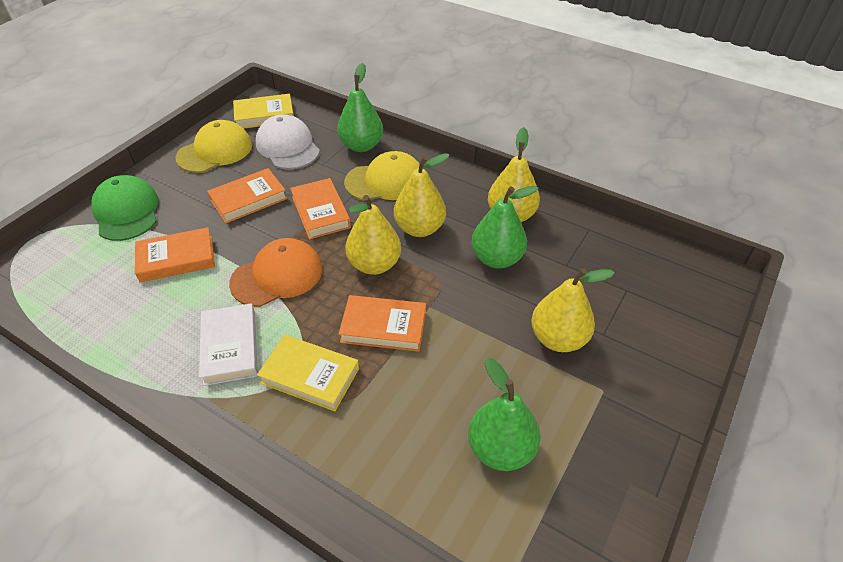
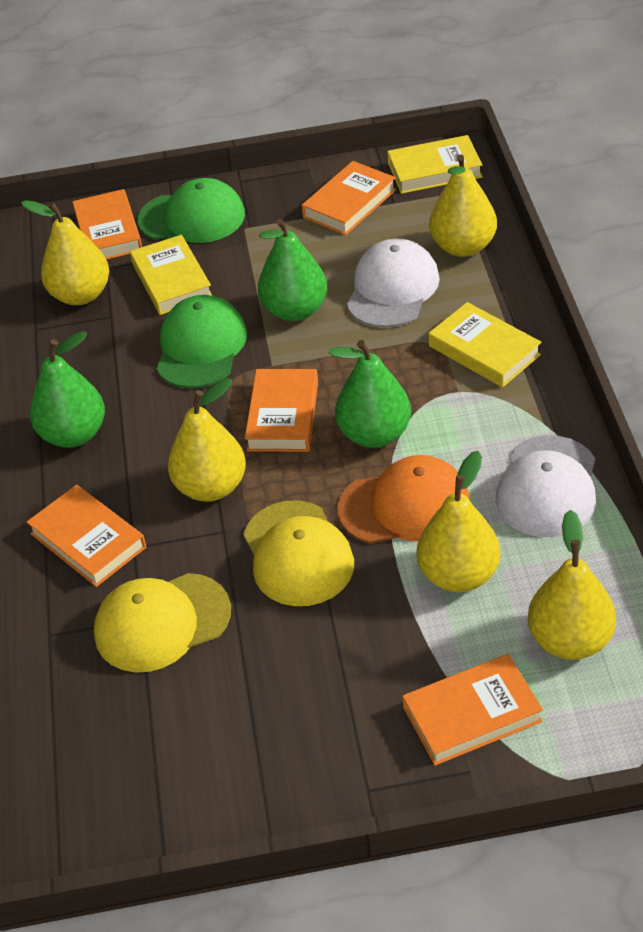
green cap: 1 -> 2
orange book: 4 -> 5
white book: 1 -> 0
white cap: 1 -> 2
yellow book: 2 -> 3
yellow pear: 4 -> 5

